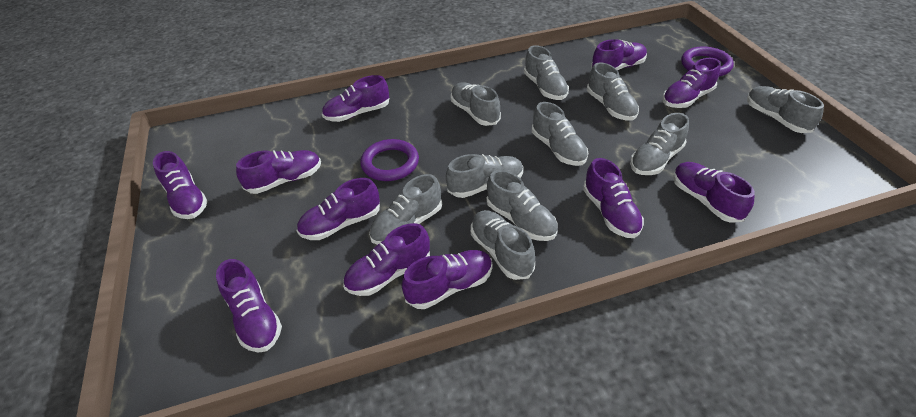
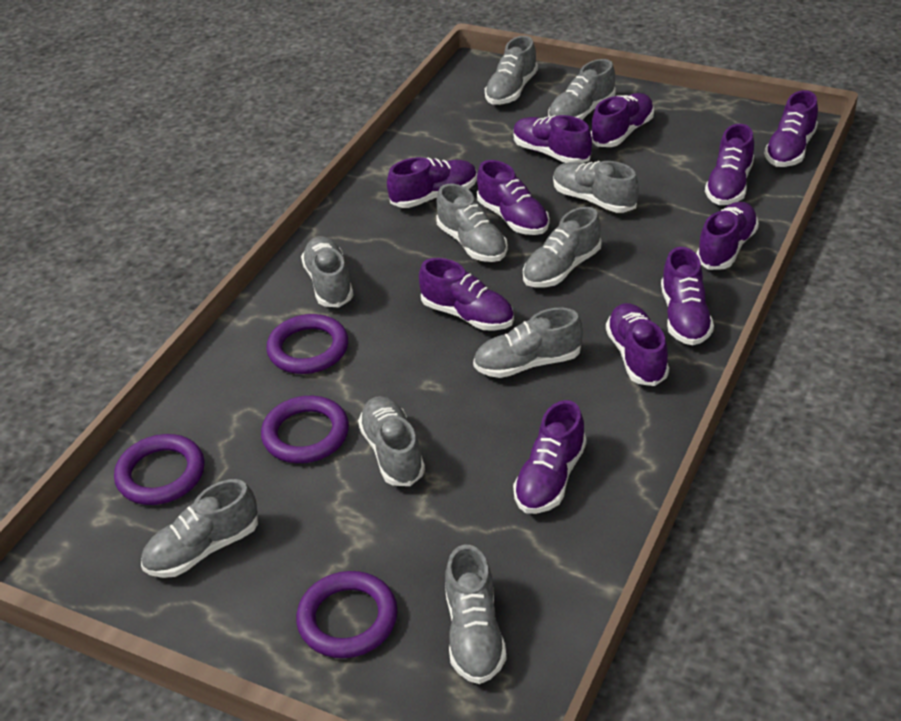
purple ring: 2 -> 4

